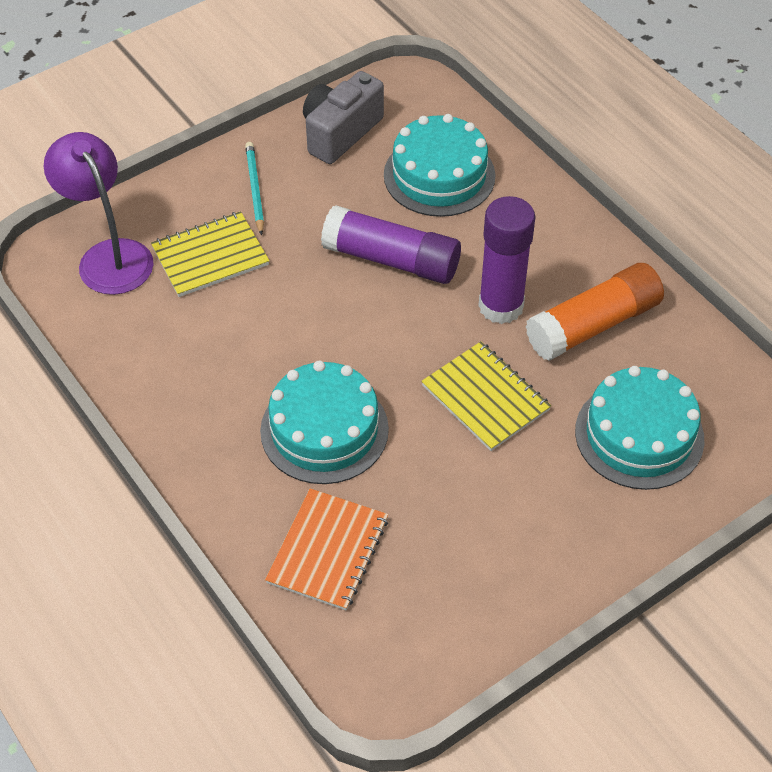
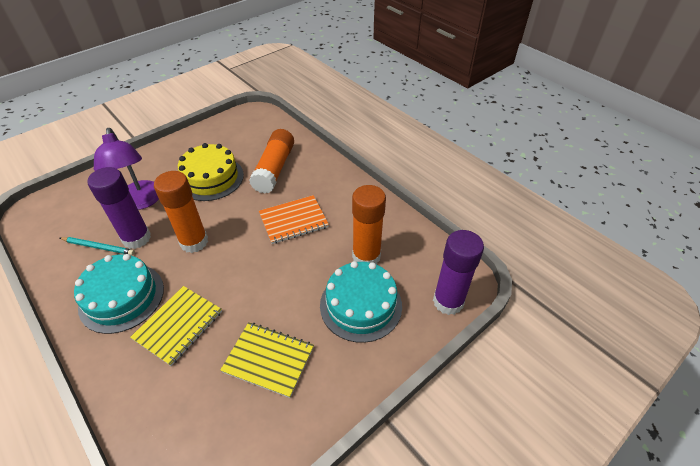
grey camera: 1 -> 0
orange glue stick: 1 -> 3
turquoise cake: 3 -> 2
yellow cake: 0 -> 1

